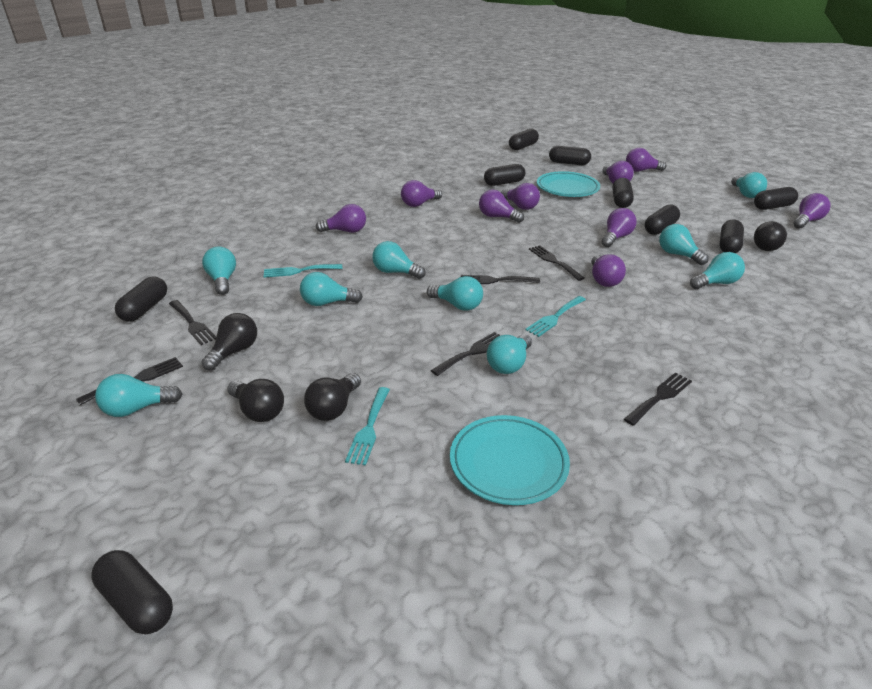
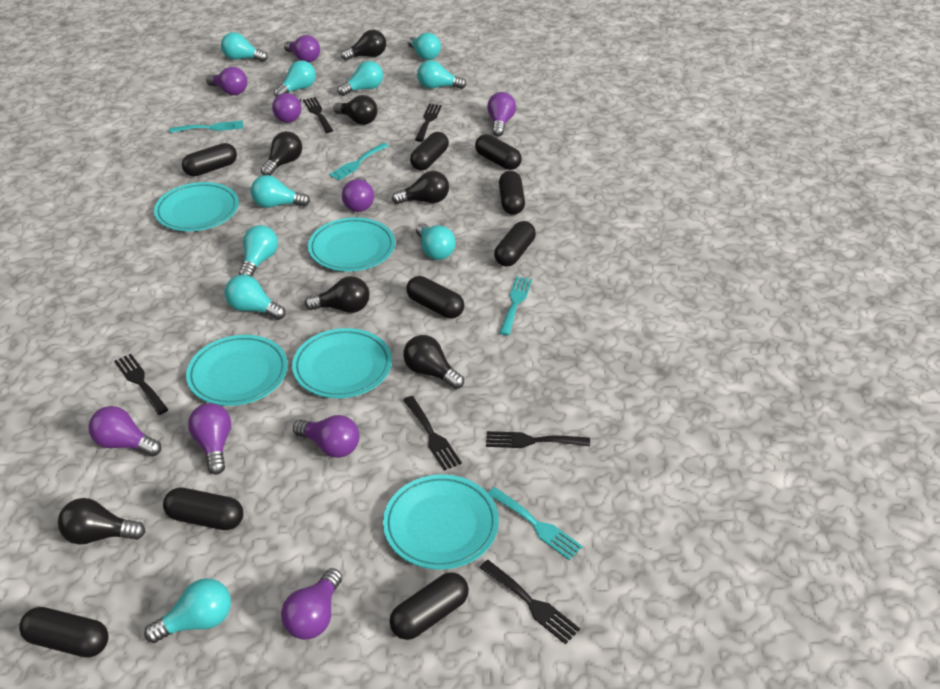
black light bulb: 4 -> 7
turquoise fork: 3 -> 4
turquoise light bulb: 9 -> 10
turquoise plate: 2 -> 5

